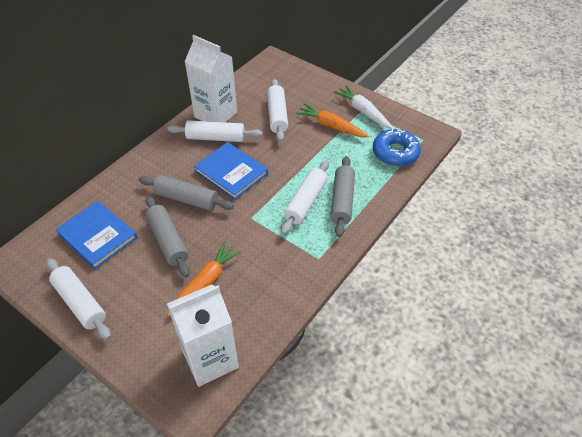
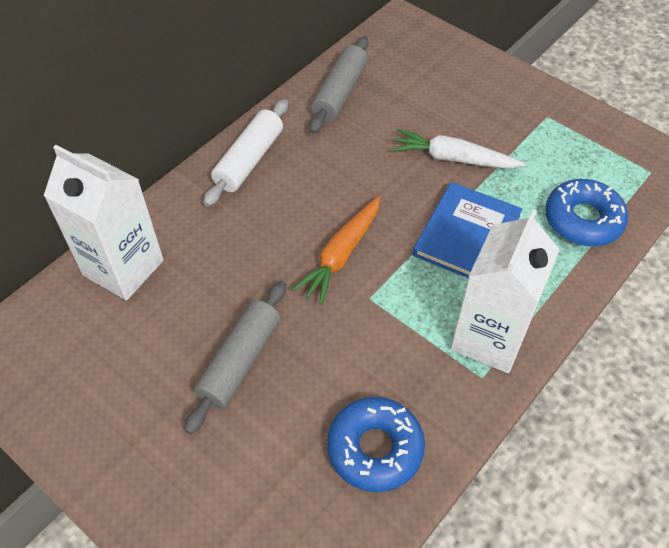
blue book: 2 -> 1
blue donut: 1 -> 2
grey rolling pin: 3 -> 2
orange carrot: 2 -> 1
white rolling pin: 4 -> 1

